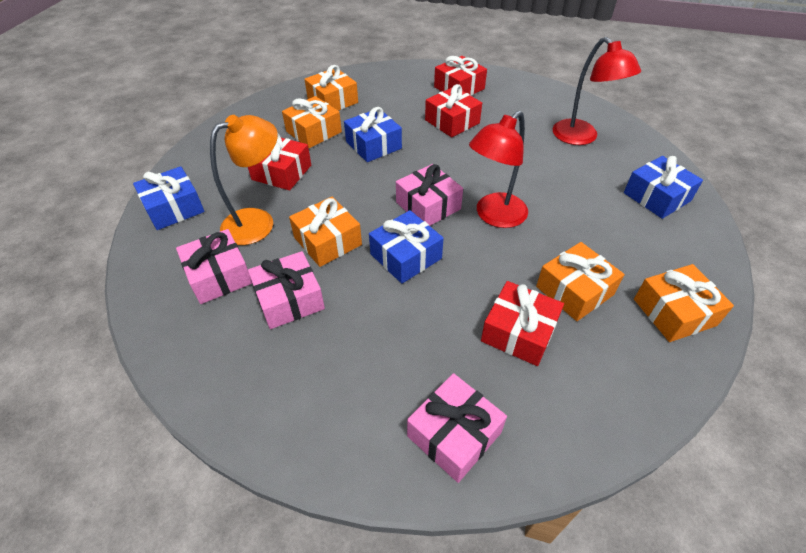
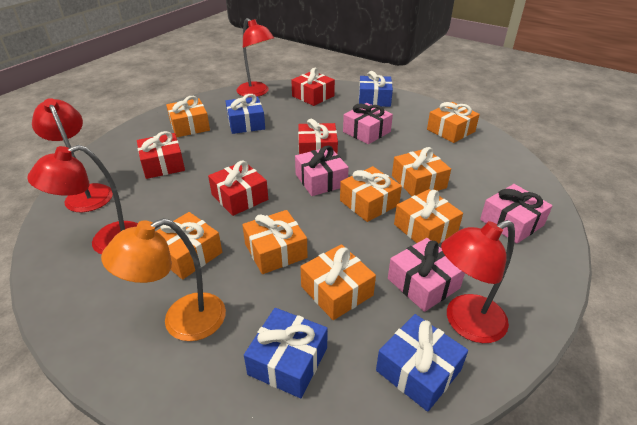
orange gift: 5 -> 8
red lamp: 2 -> 4

